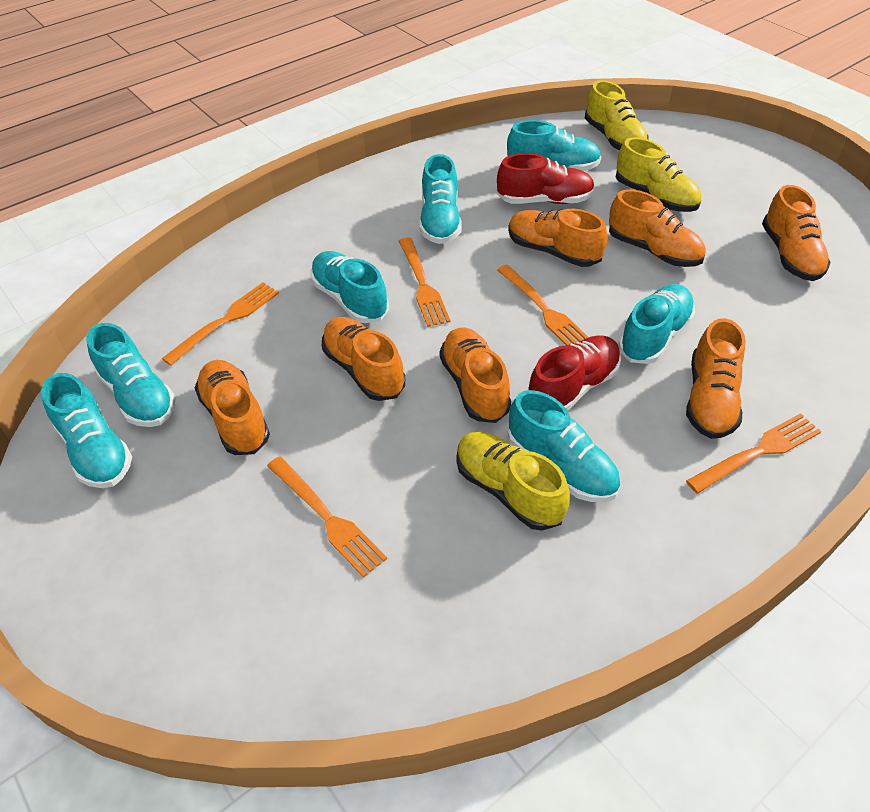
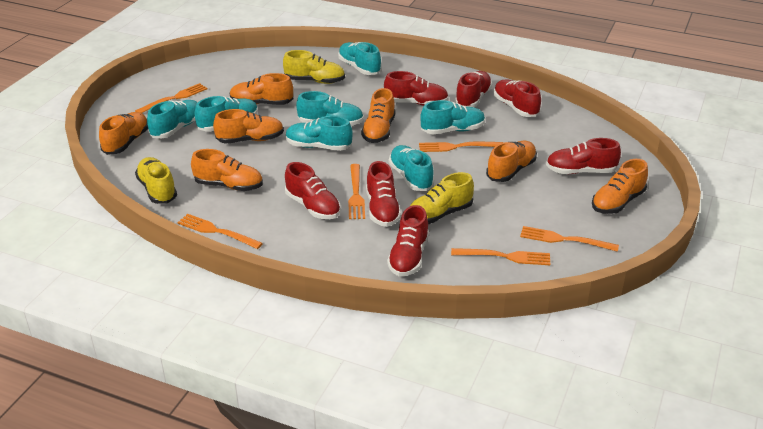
orange fork: 5 -> 6
red shoe: 2 -> 7

